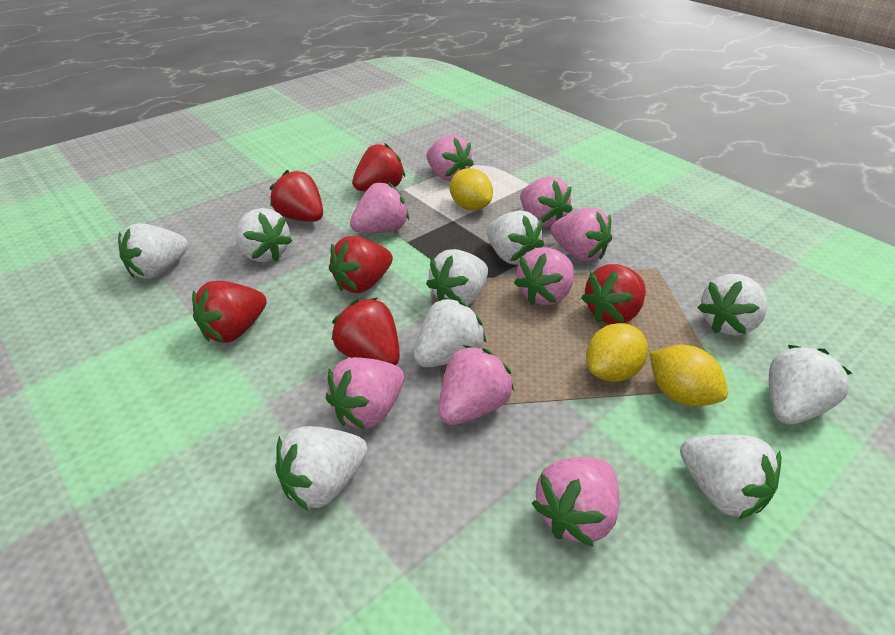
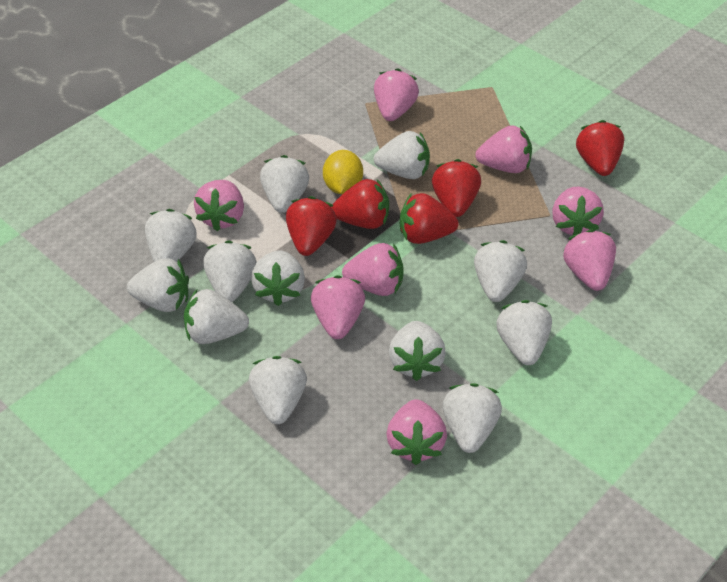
red strawberry: 6 -> 5
white strawberry: 9 -> 12
yellow lemon: 3 -> 1

